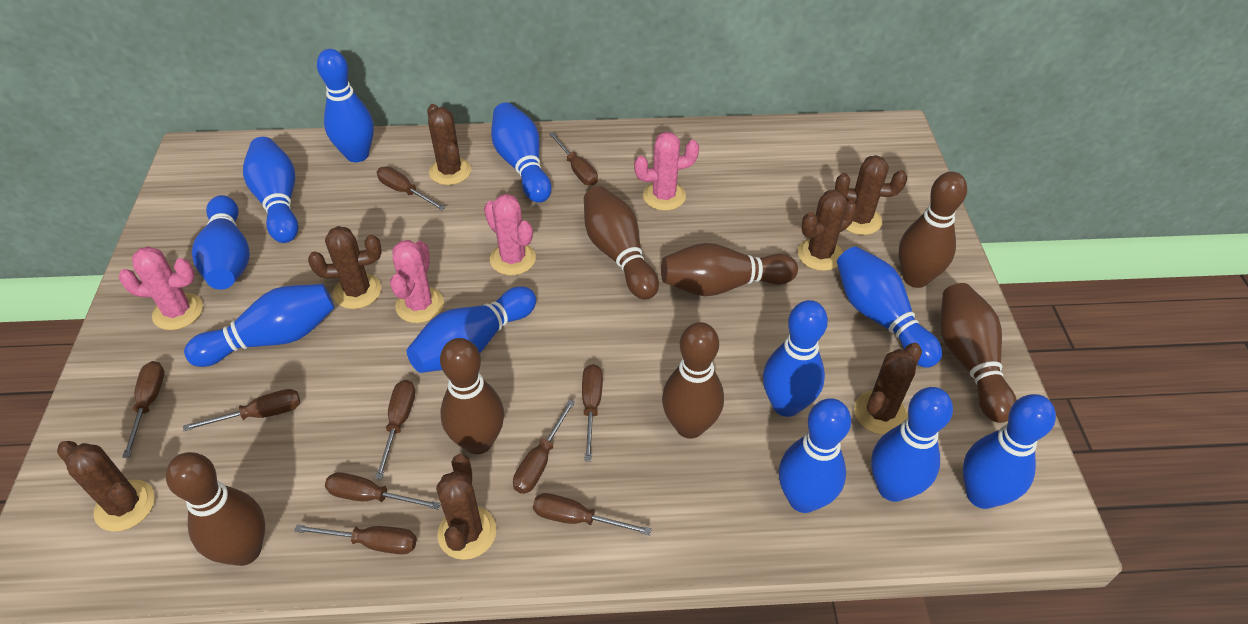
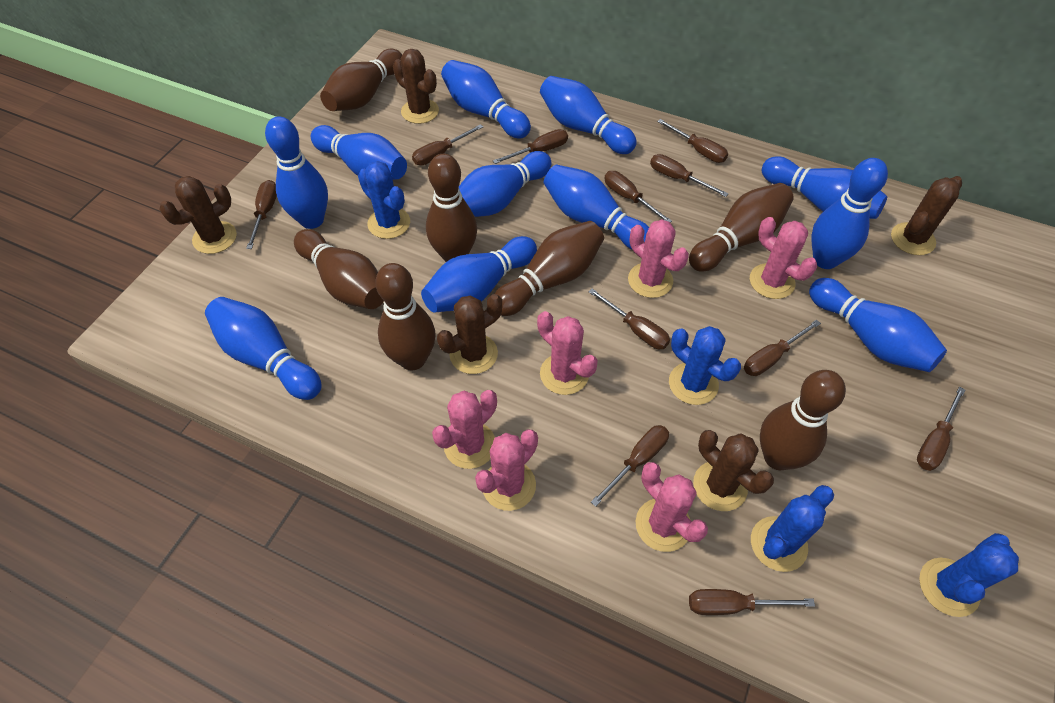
blue cactus: 0 -> 4
brown cactus: 7 -> 5
brown screwdriver: 10 -> 11
pink cactus: 4 -> 6

